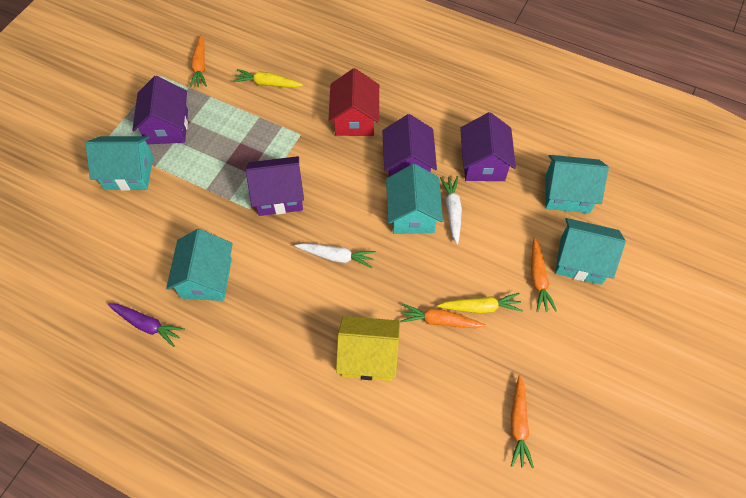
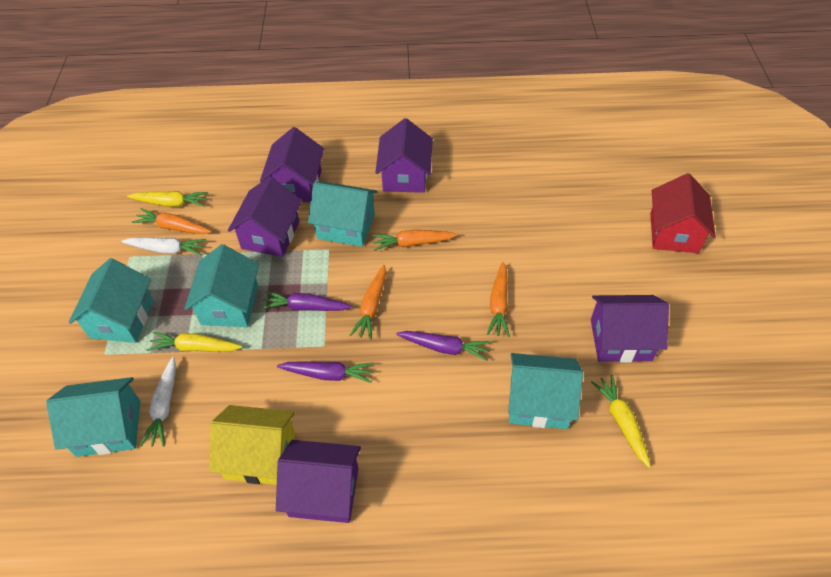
purple carrot: 1 -> 3
purple house: 4 -> 5
yellow carrot: 2 -> 3

